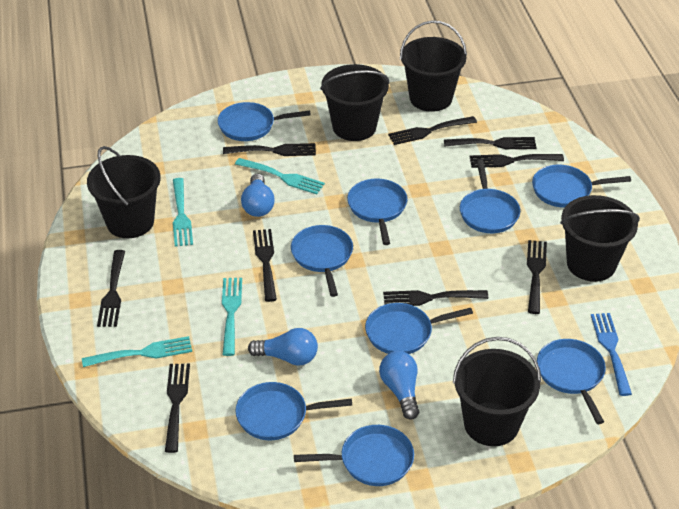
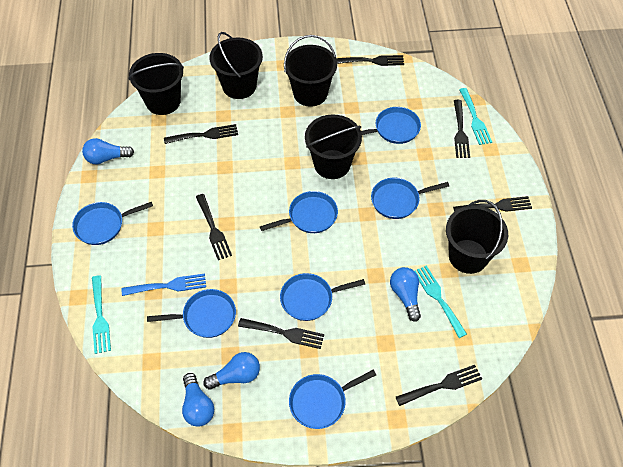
black fork: 9 -> 7
blue light bulb: 3 -> 4
blue pan: 9 -> 7
turquoise fork: 4 -> 3

